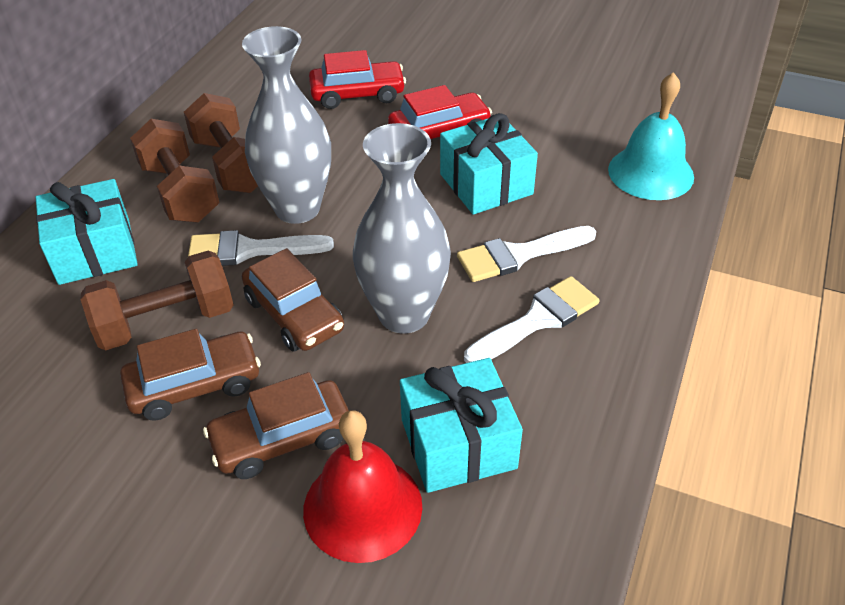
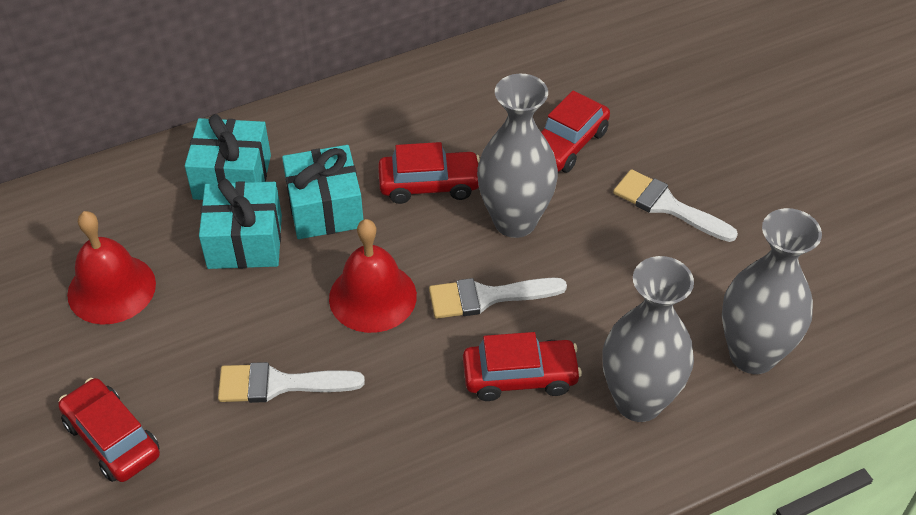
brown car: 3 -> 0
brown dumbbell: 3 -> 0
grey vase: 2 -> 3
red bell: 1 -> 2
red car: 2 -> 4
turquoise bell: 1 -> 0

